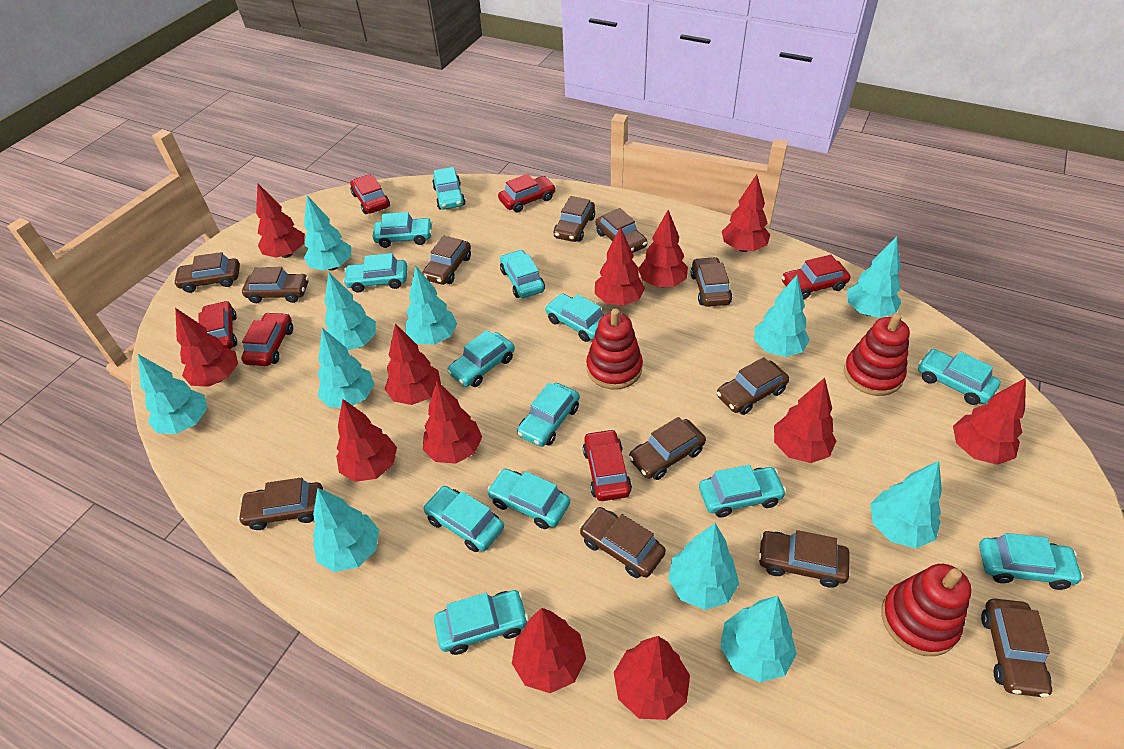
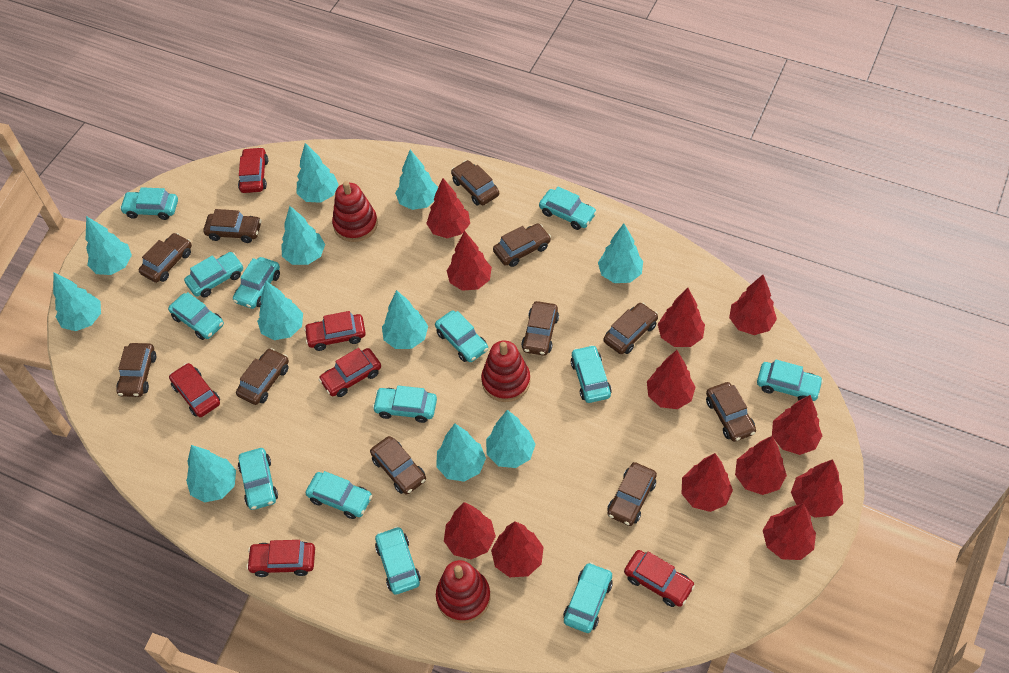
brown car: 12 -> 11

